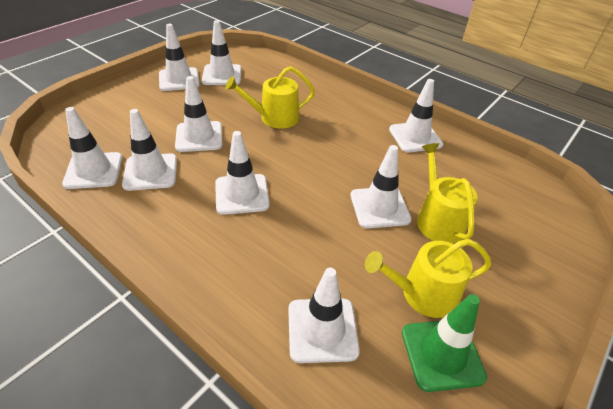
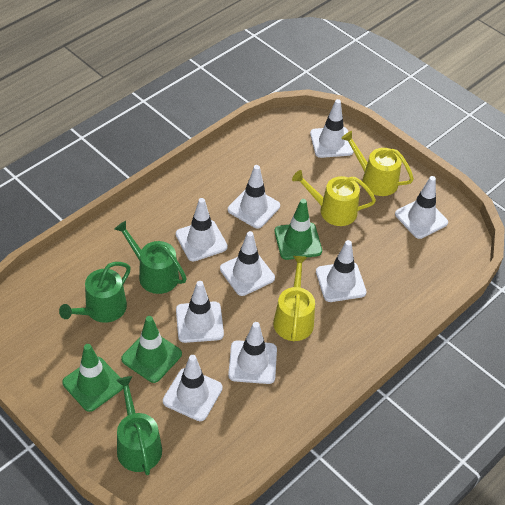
green traffic cone: 1 -> 3
green watering can: 0 -> 3

